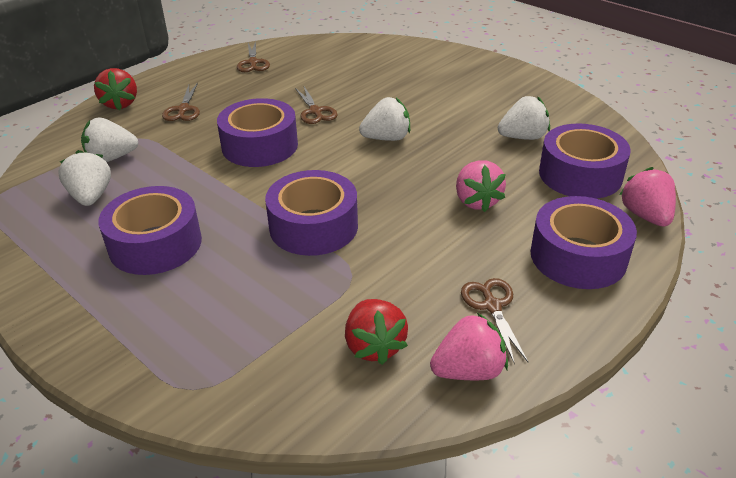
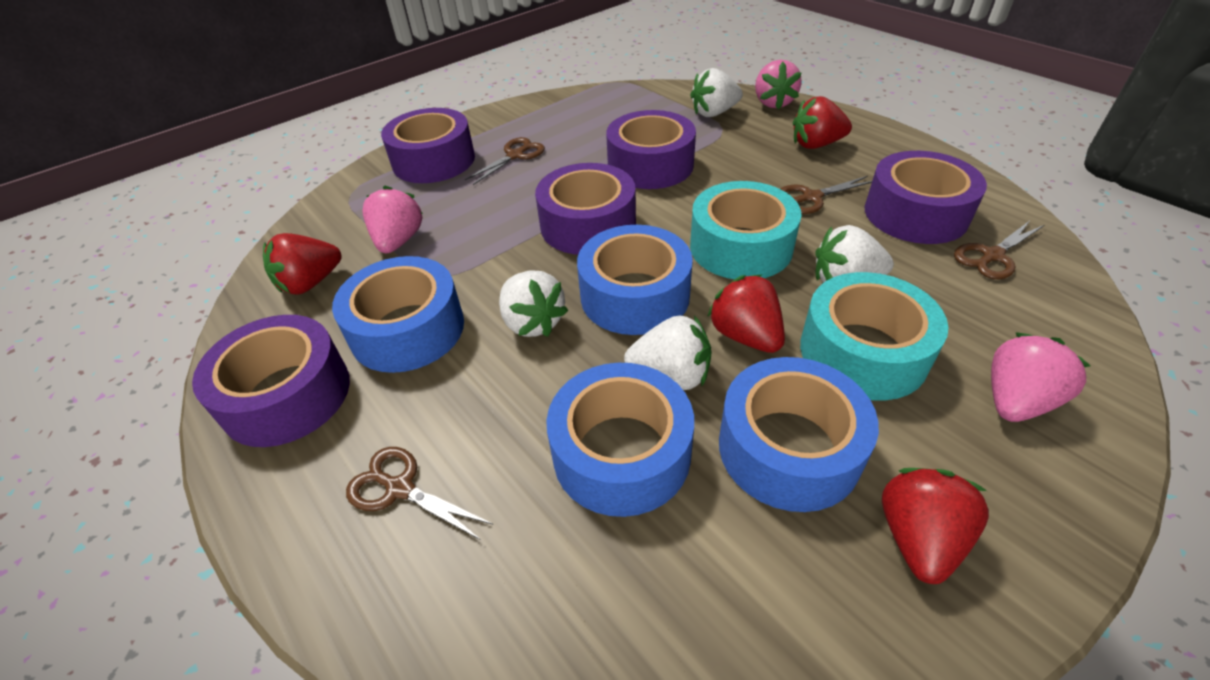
blue tape: 0 -> 4
red strawberry: 2 -> 4
turquoise tape: 0 -> 2

